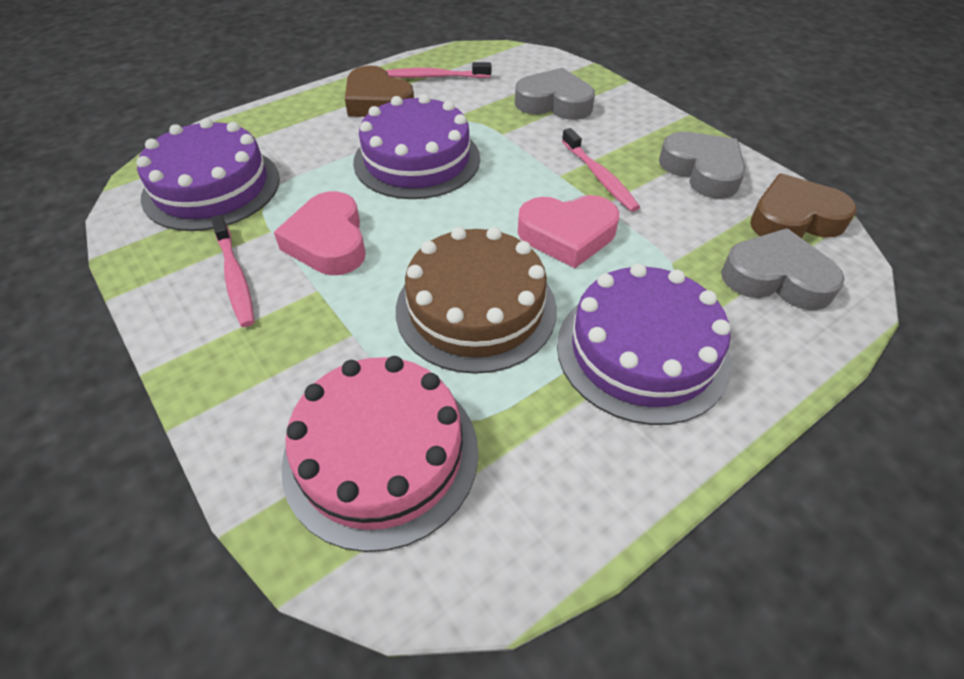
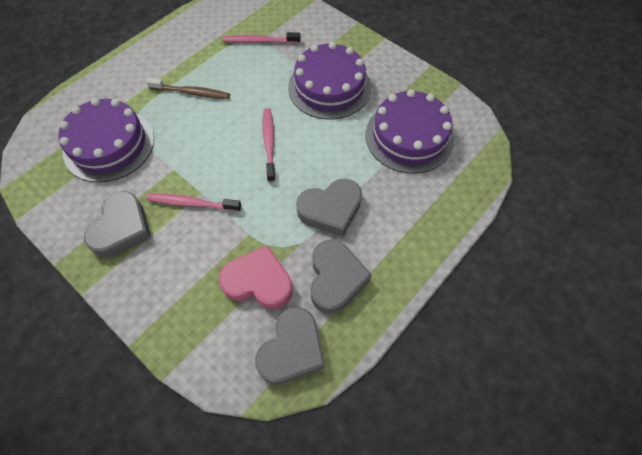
brown cake: 1 -> 0
brown heart: 2 -> 0
brown toothbrush: 0 -> 1
grey heart: 3 -> 4
pink cake: 1 -> 0
pink heart: 2 -> 1

